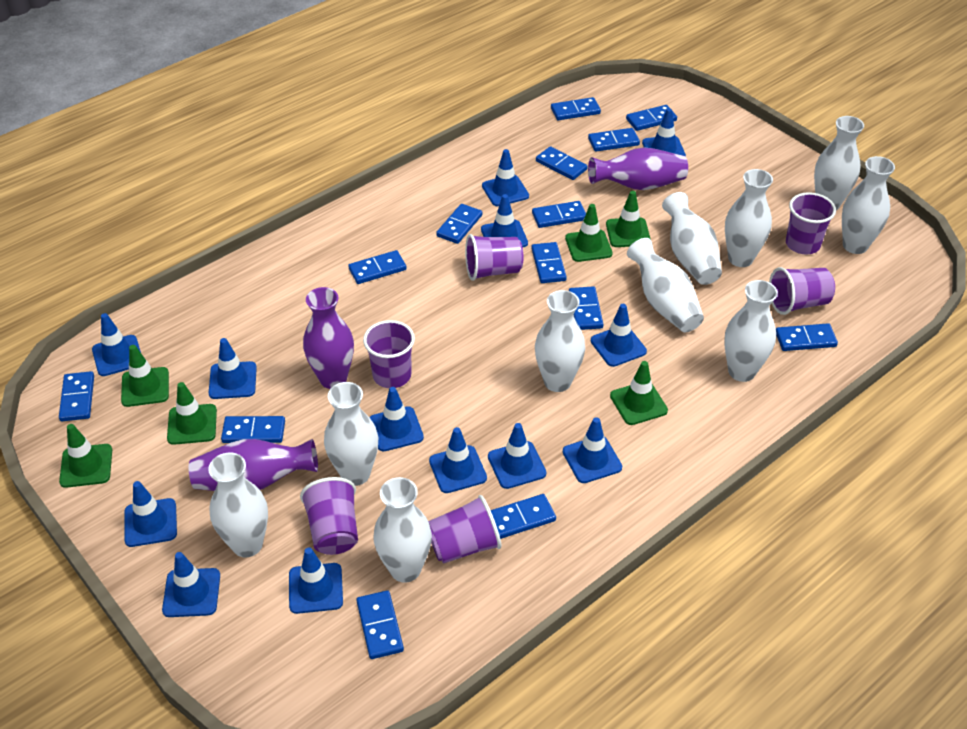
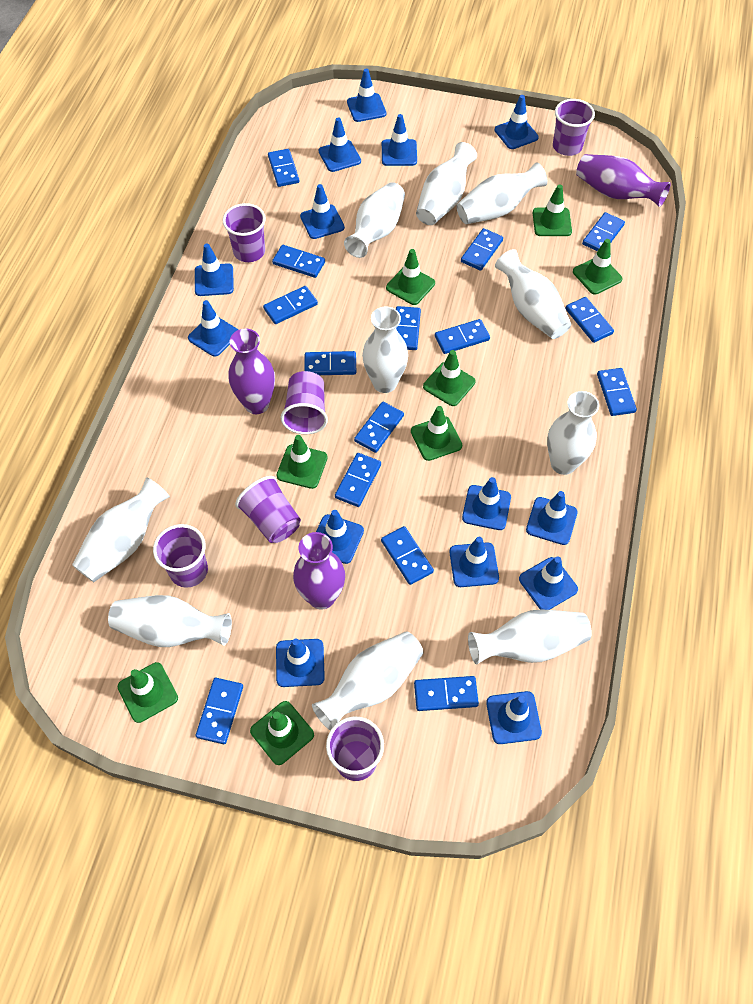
blue domino: 14 -> 15
blue traffic cone: 13 -> 14
green traffic cone: 6 -> 8

